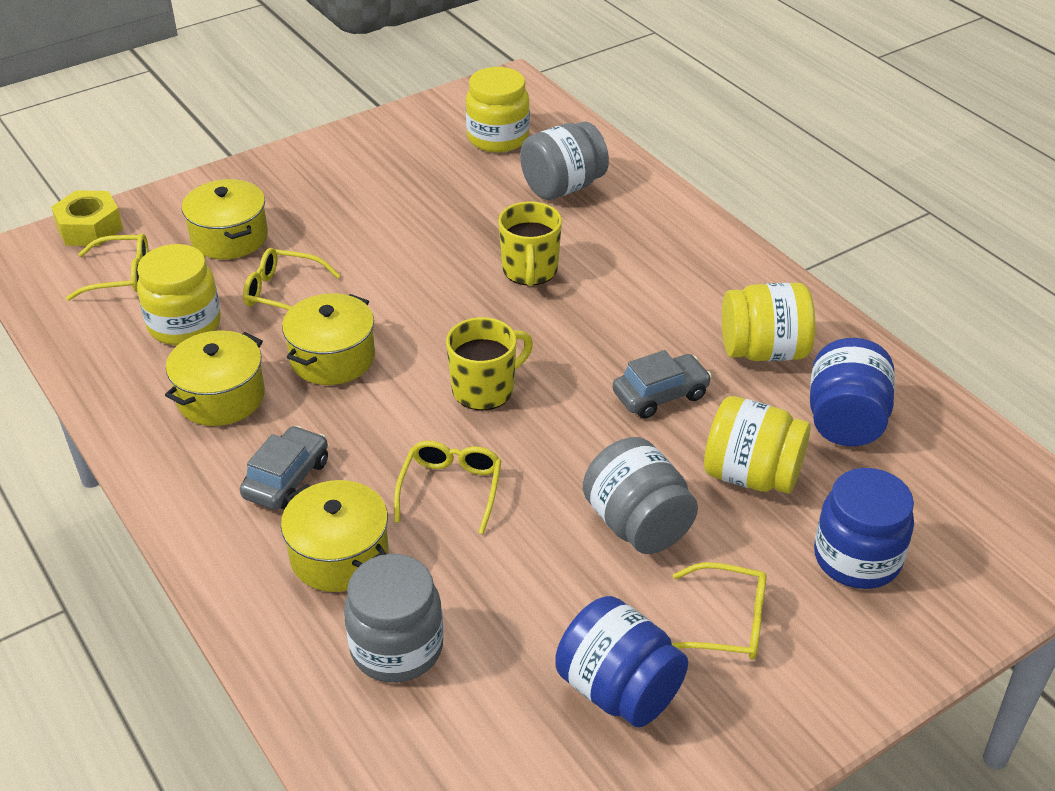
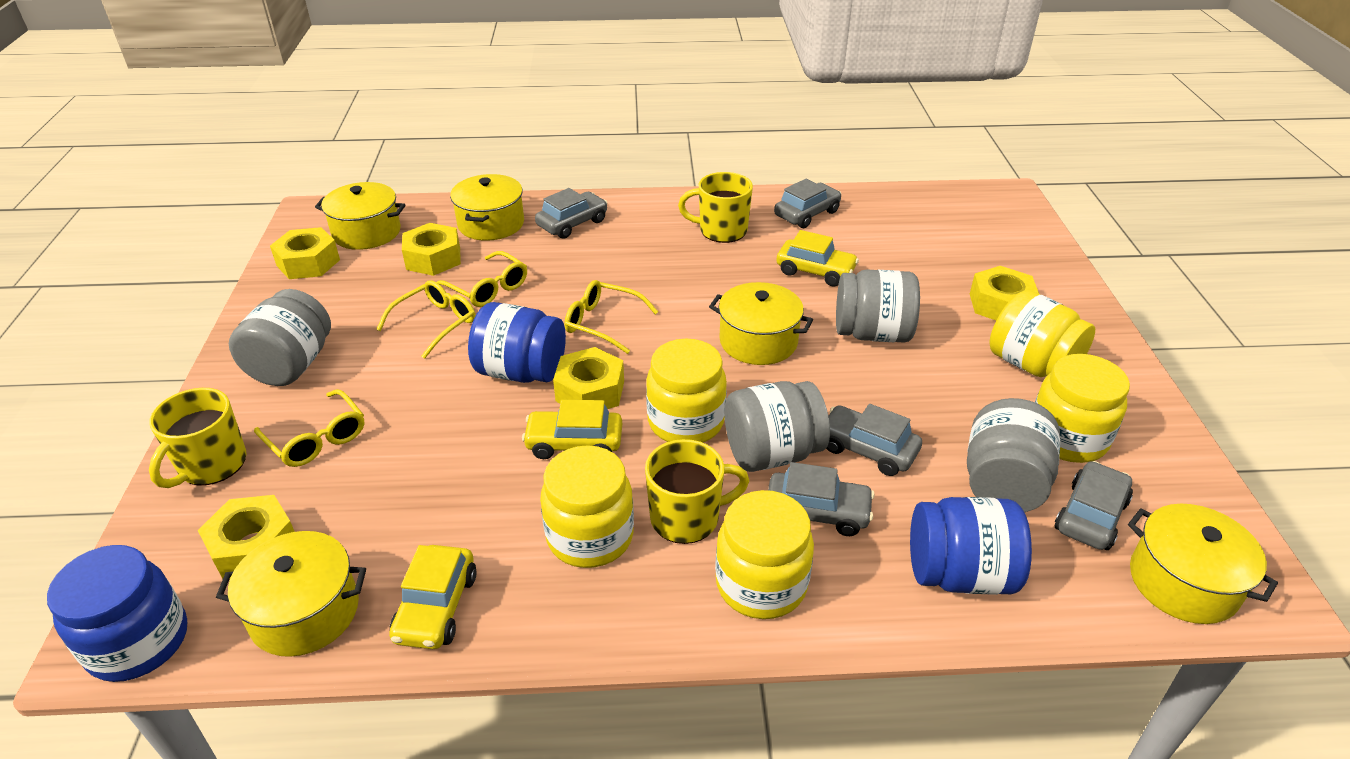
grey car: 2 -> 5
grey jar: 3 -> 4
yellow car: 0 -> 3
yellow jar: 4 -> 5
yellow mug: 2 -> 3
yellow nut: 1 -> 5
yellow pot: 4 -> 5

